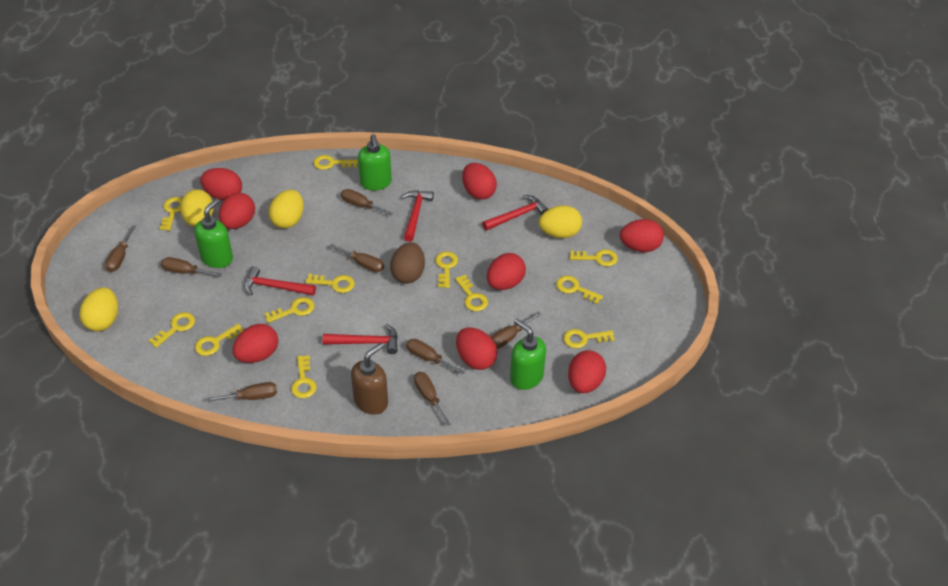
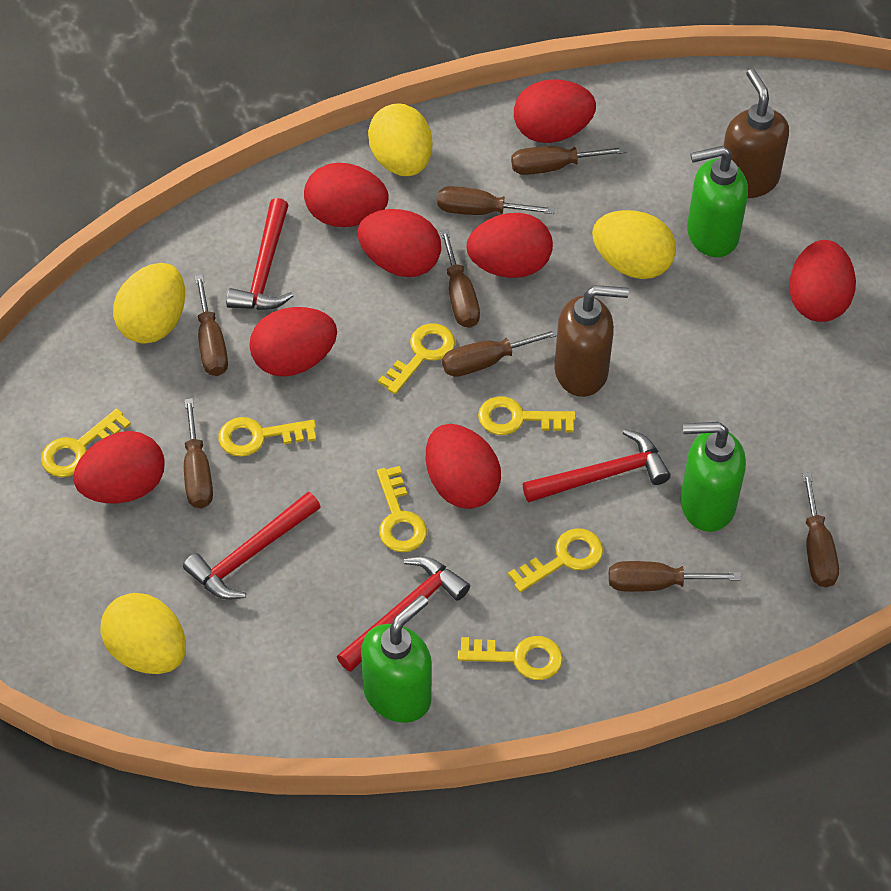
brown egg: 1 -> 0
brown soap dispenser: 1 -> 2
yellow key: 12 -> 7

